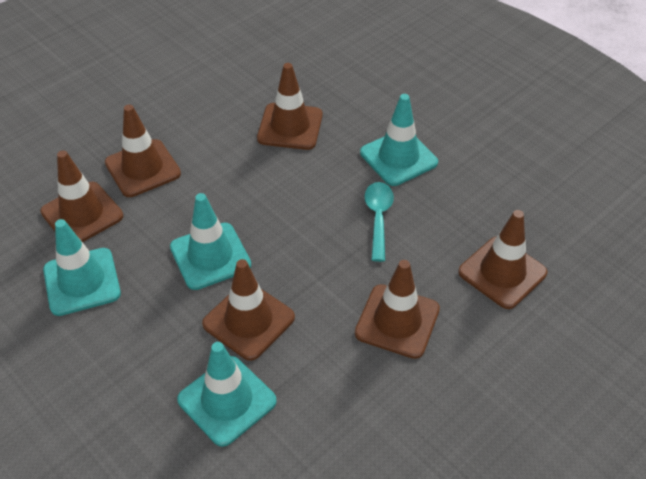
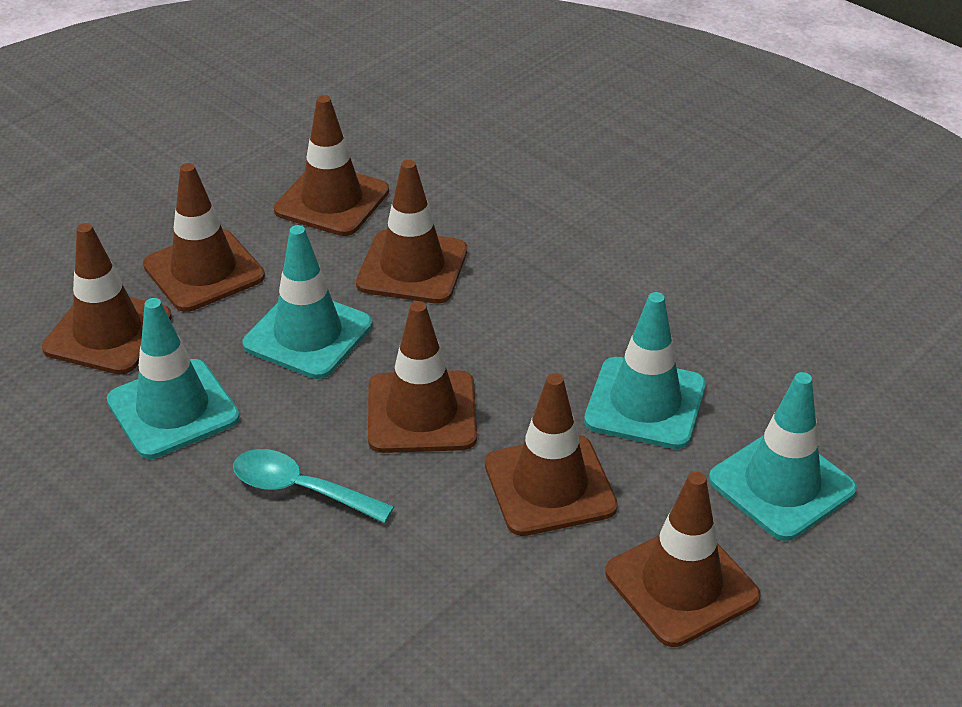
brown traffic cone: 6 -> 7

